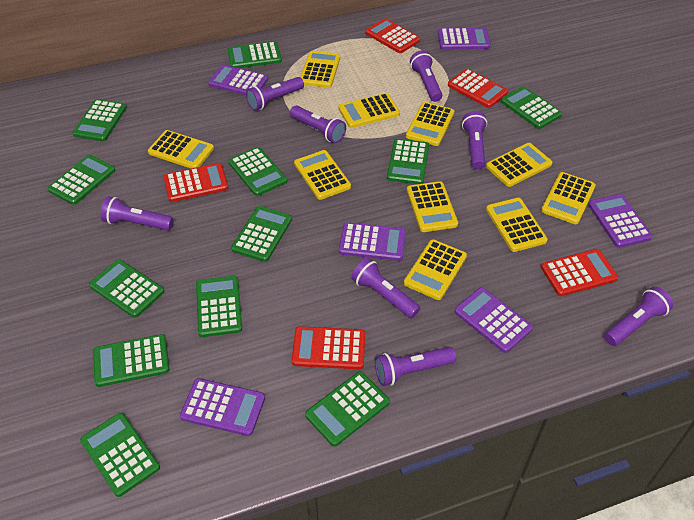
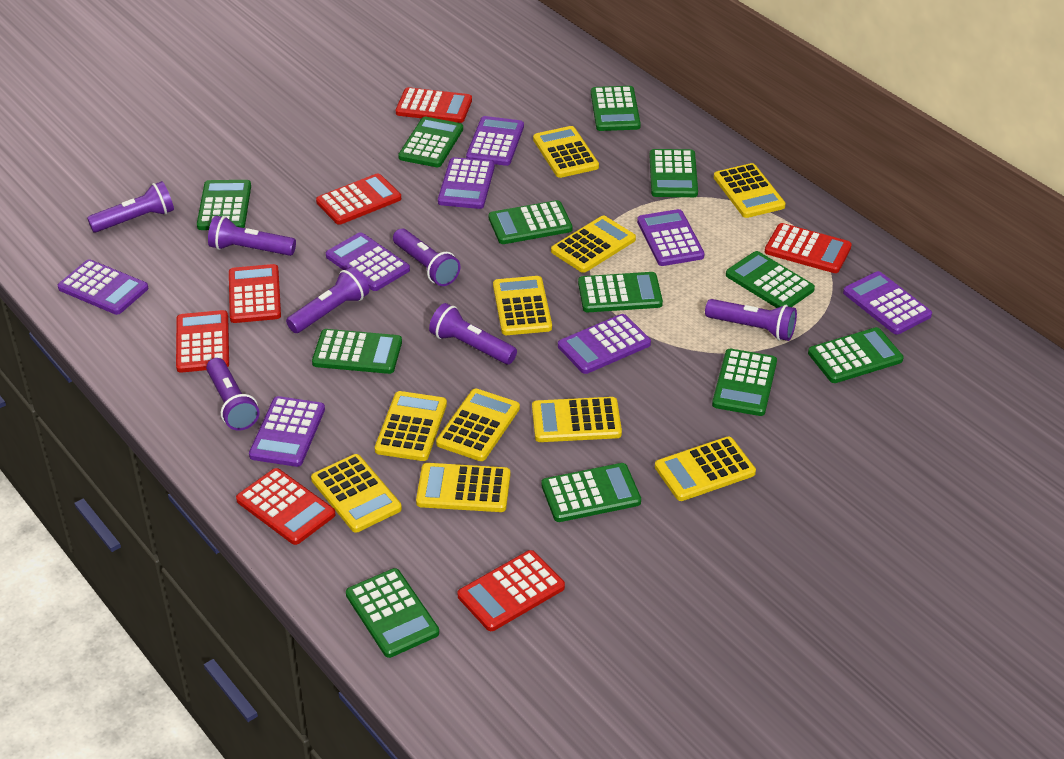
purple calculator: 6 -> 8
purple flashlight: 8 -> 7
red calculator: 5 -> 7

